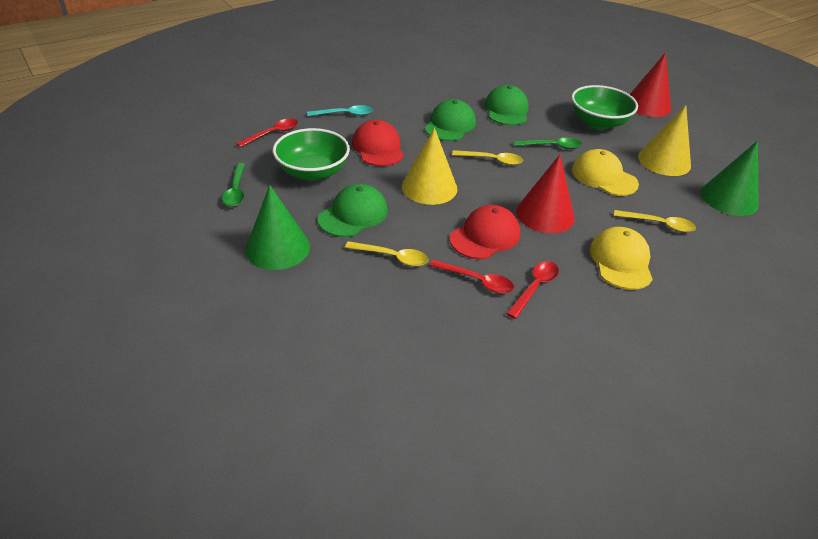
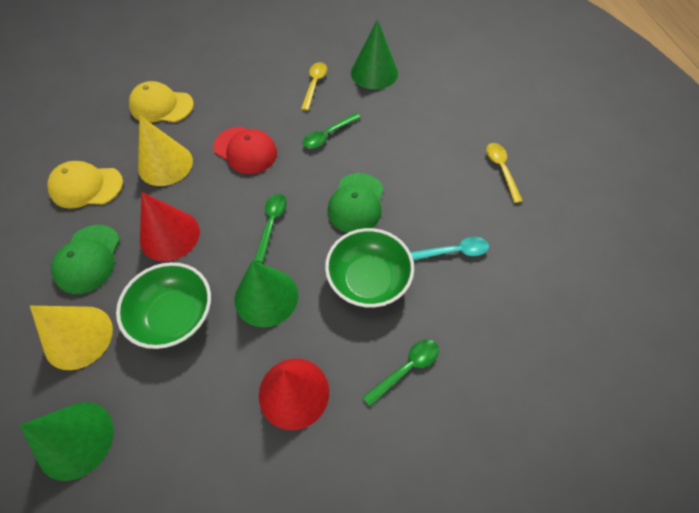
green cap: 3 -> 2
green cone: 2 -> 3
green spoon: 2 -> 3
red cap: 2 -> 1
red spoon: 3 -> 0
yellow spoon: 3 -> 2

